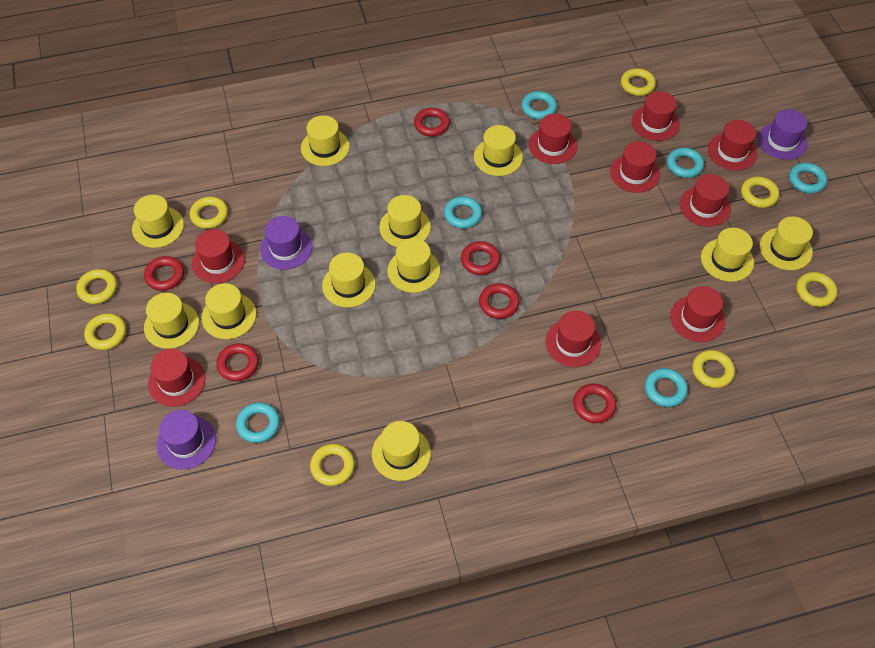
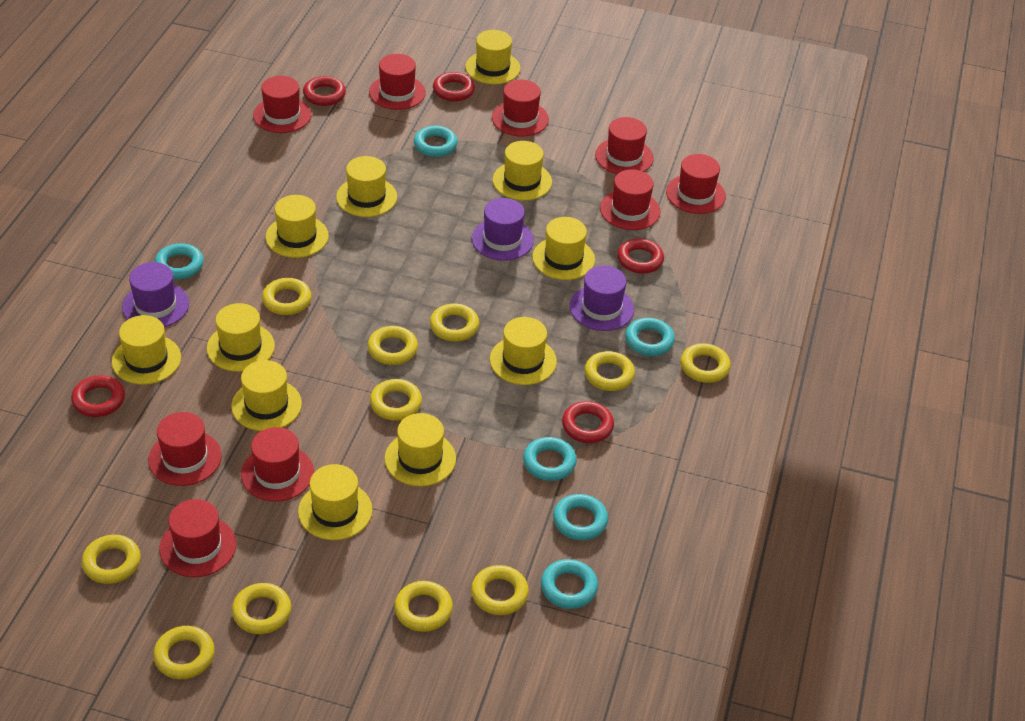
red ring: 6 -> 5
yellow ring: 8 -> 11

